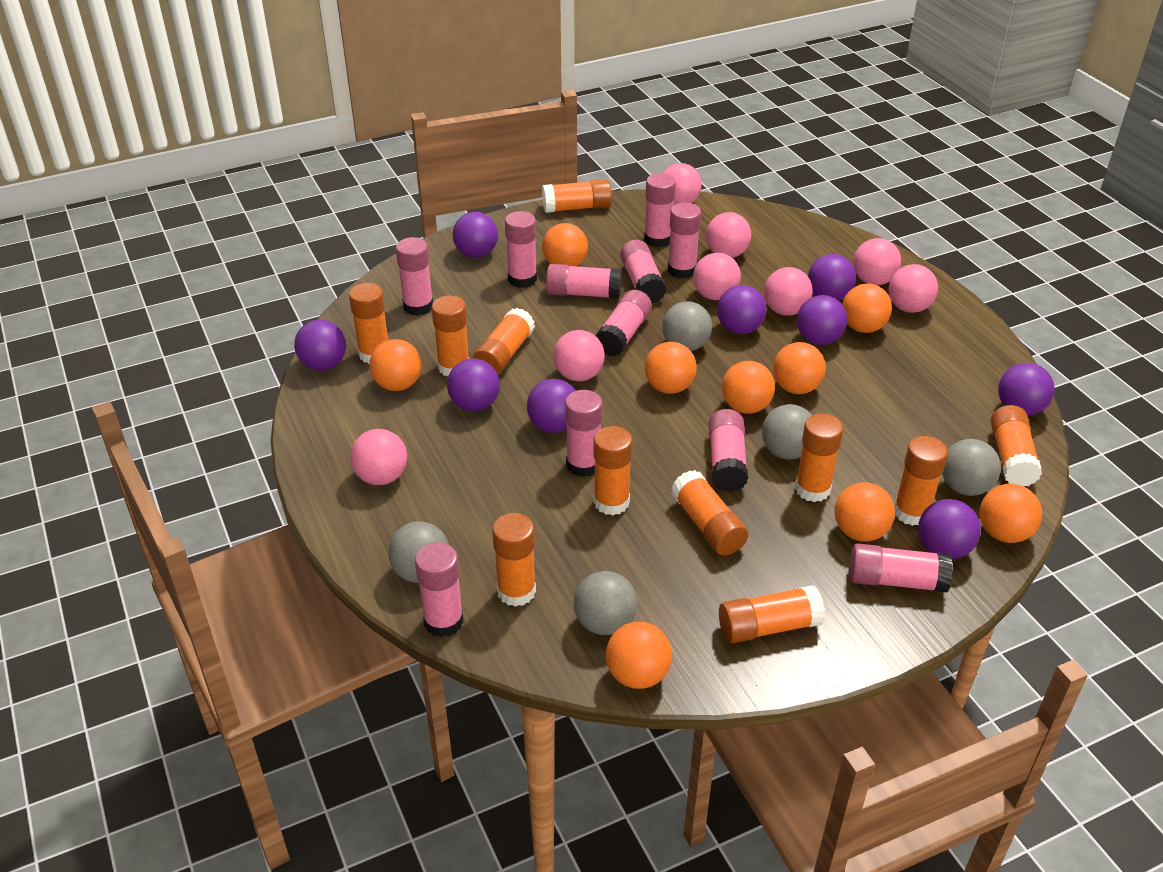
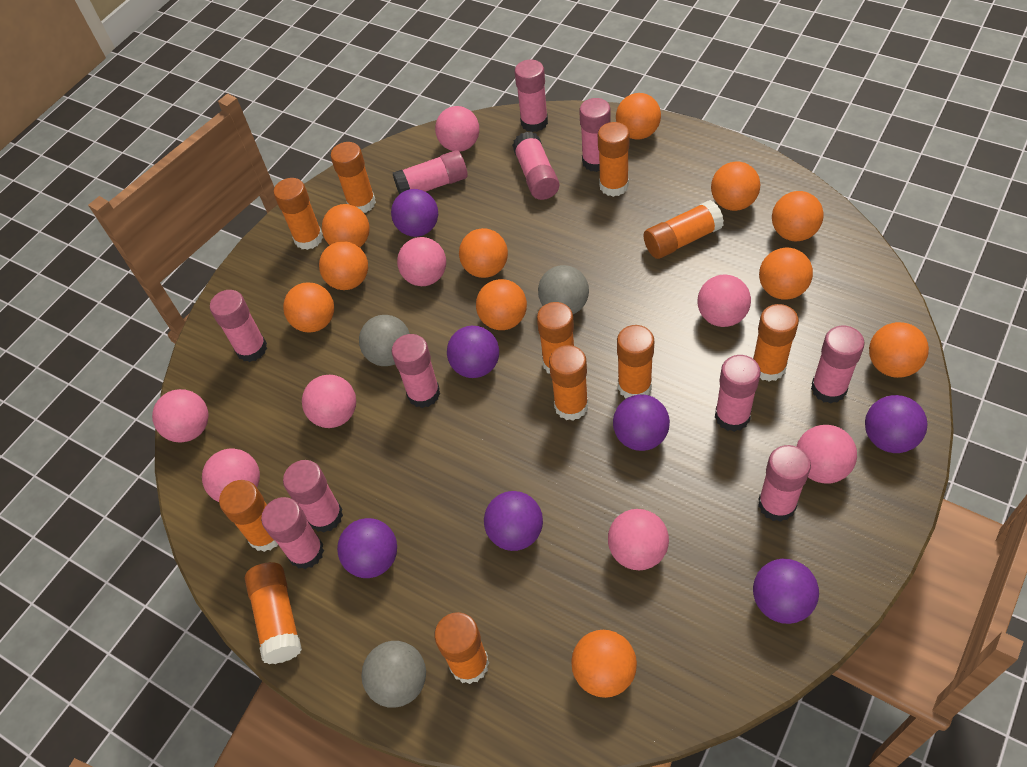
grey ball: 5 -> 3
orange ball: 9 -> 11
purple ball: 9 -> 7

